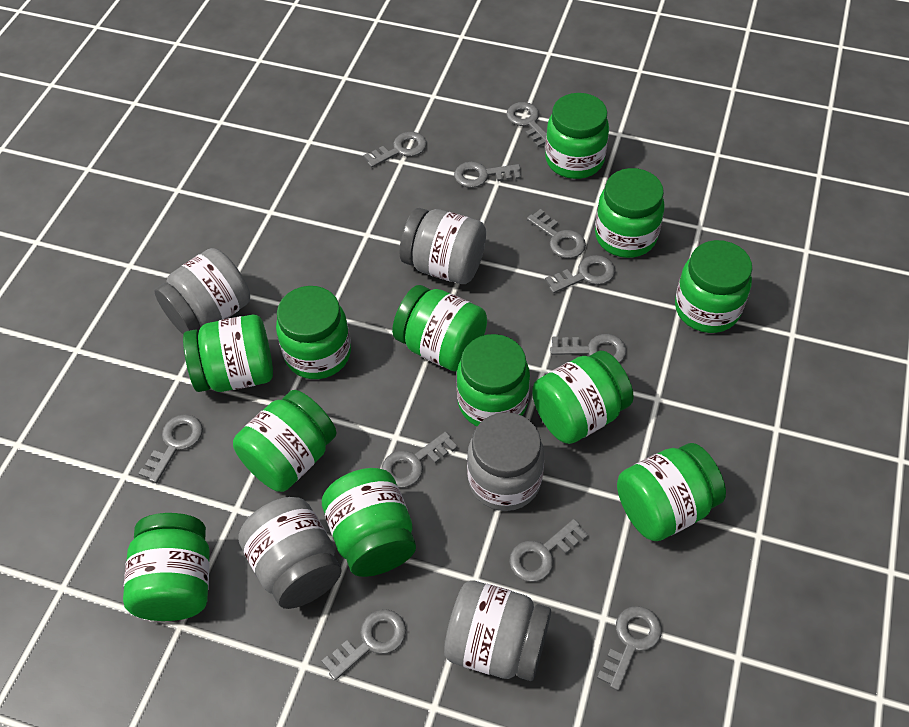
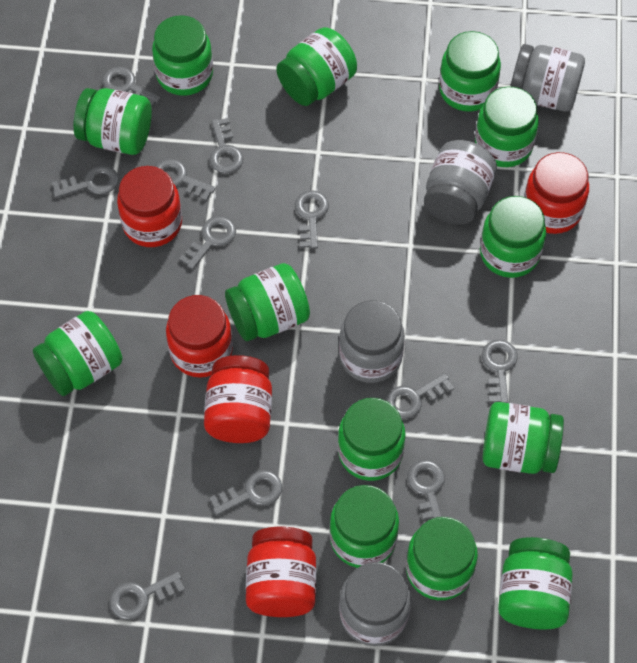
green jar: 12 -> 13
grey jar: 5 -> 4
red jar: 0 -> 5

